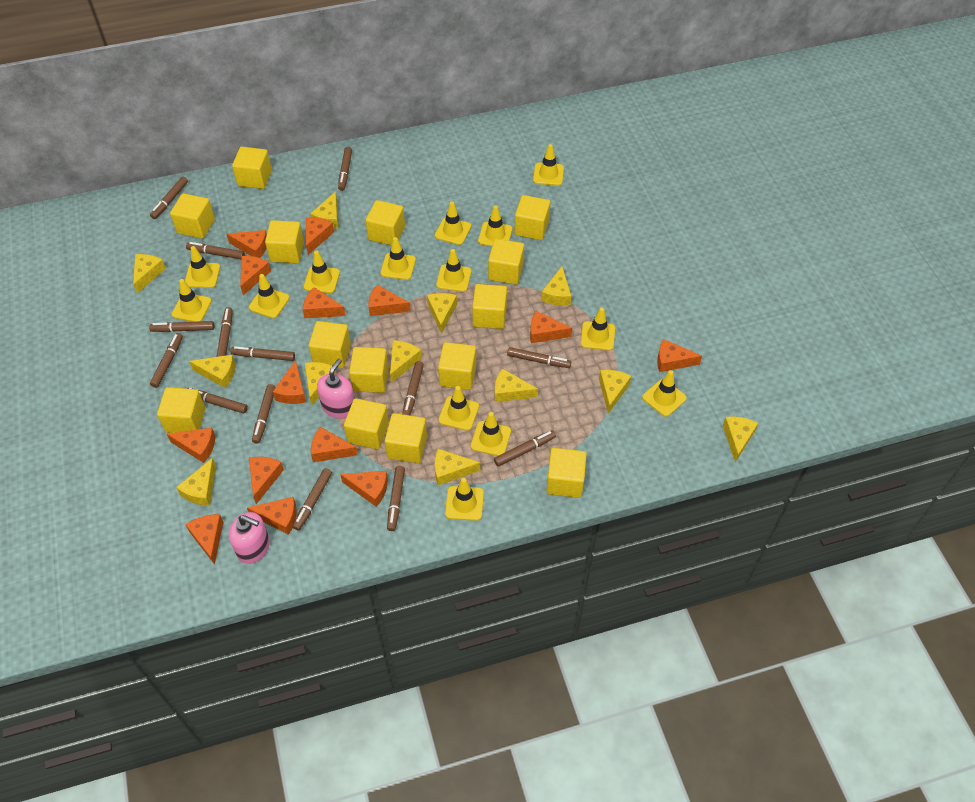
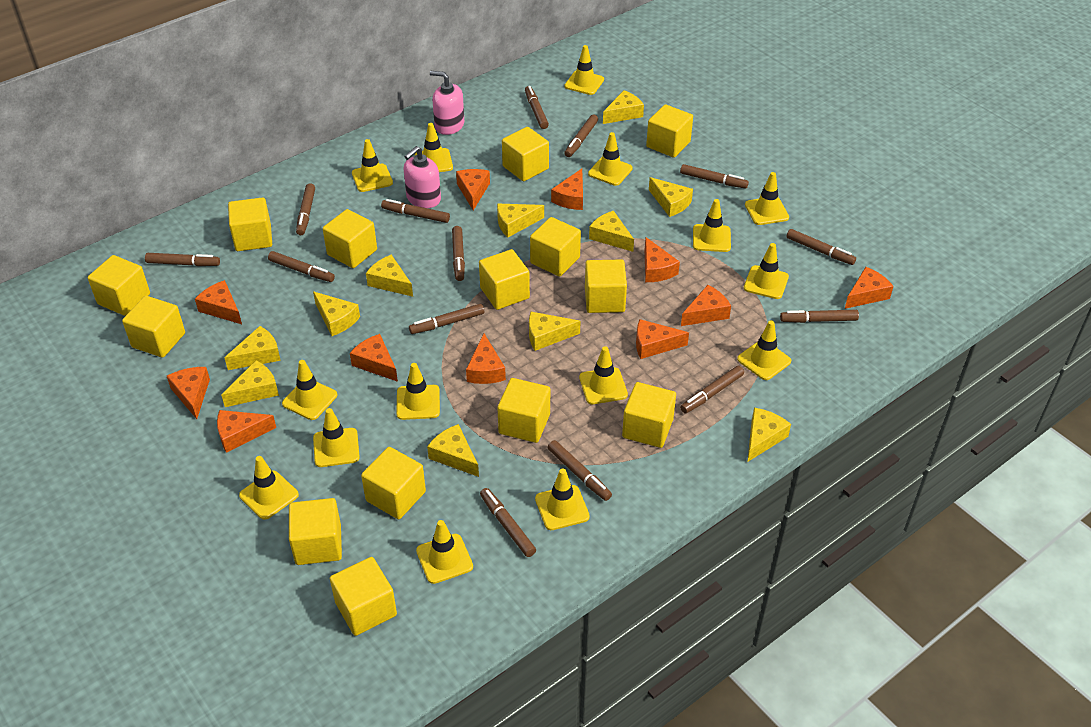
orange cheese: 14 -> 11
yellow cheese: 12 -> 11
yellow traffic cone: 14 -> 15

